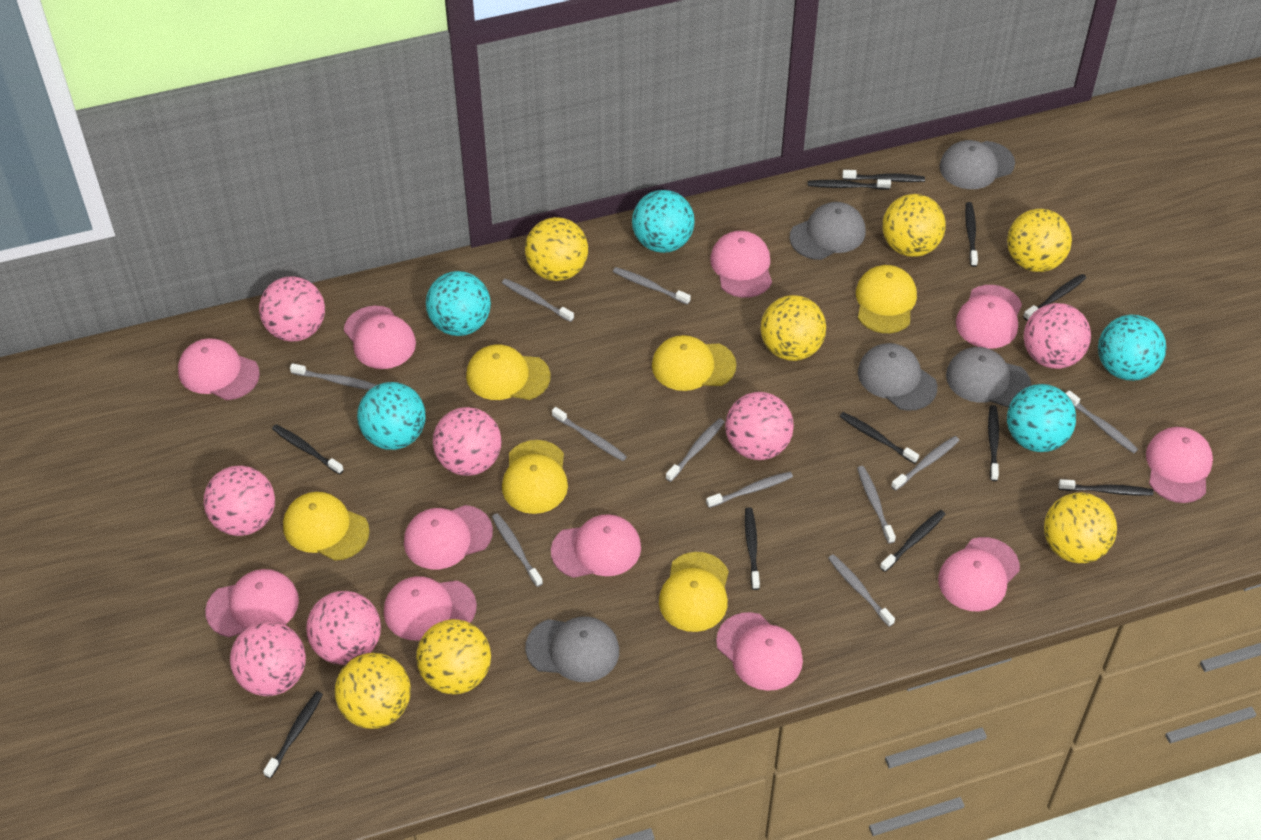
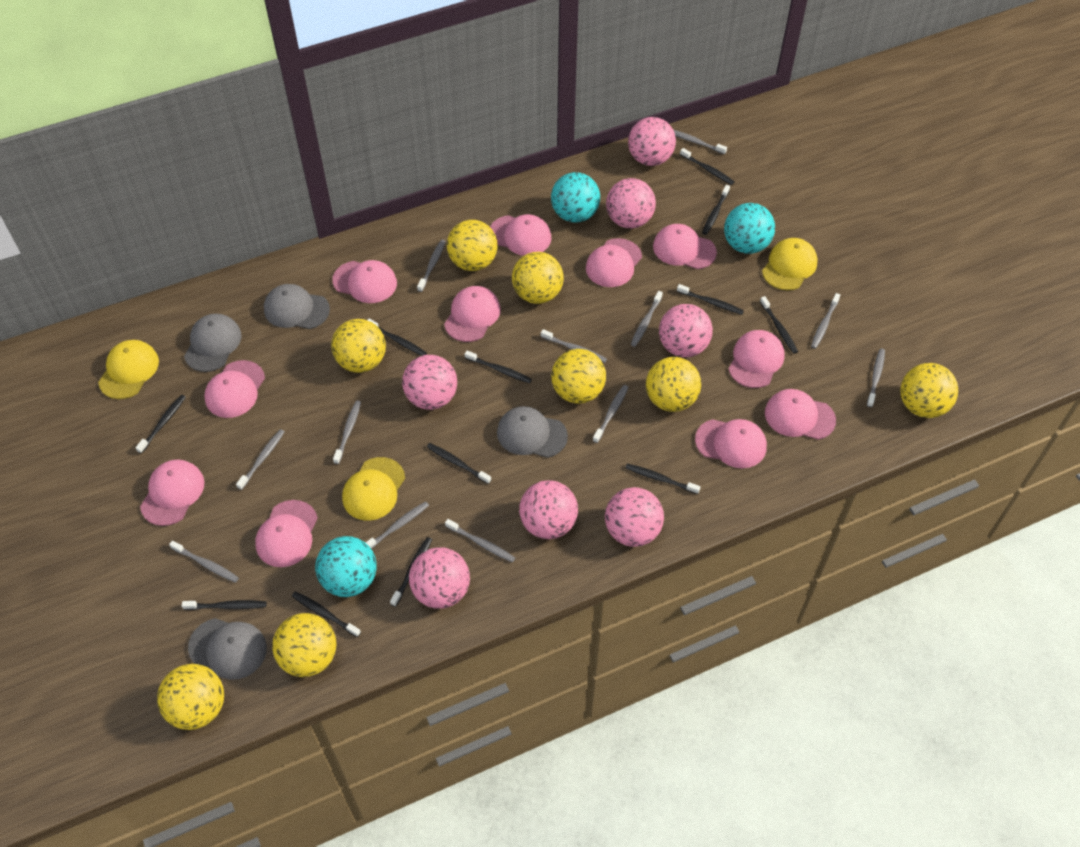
black toothbrush: 11 -> 12
grey cap: 5 -> 4
grey toothbrush: 11 -> 12
turquoise ball: 5 -> 3
yellow ball: 7 -> 8
yellow cap: 6 -> 3

